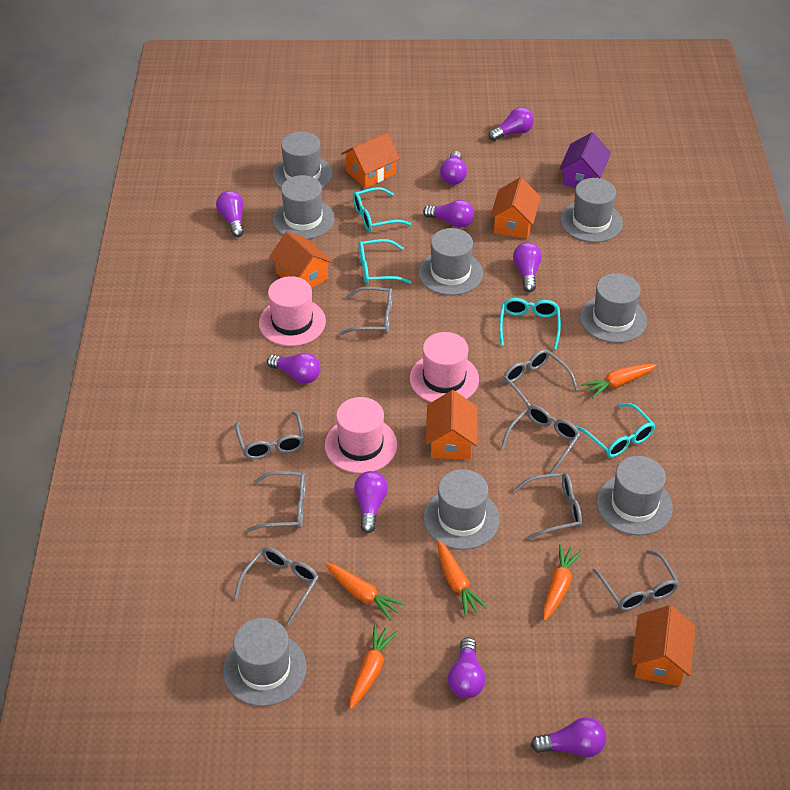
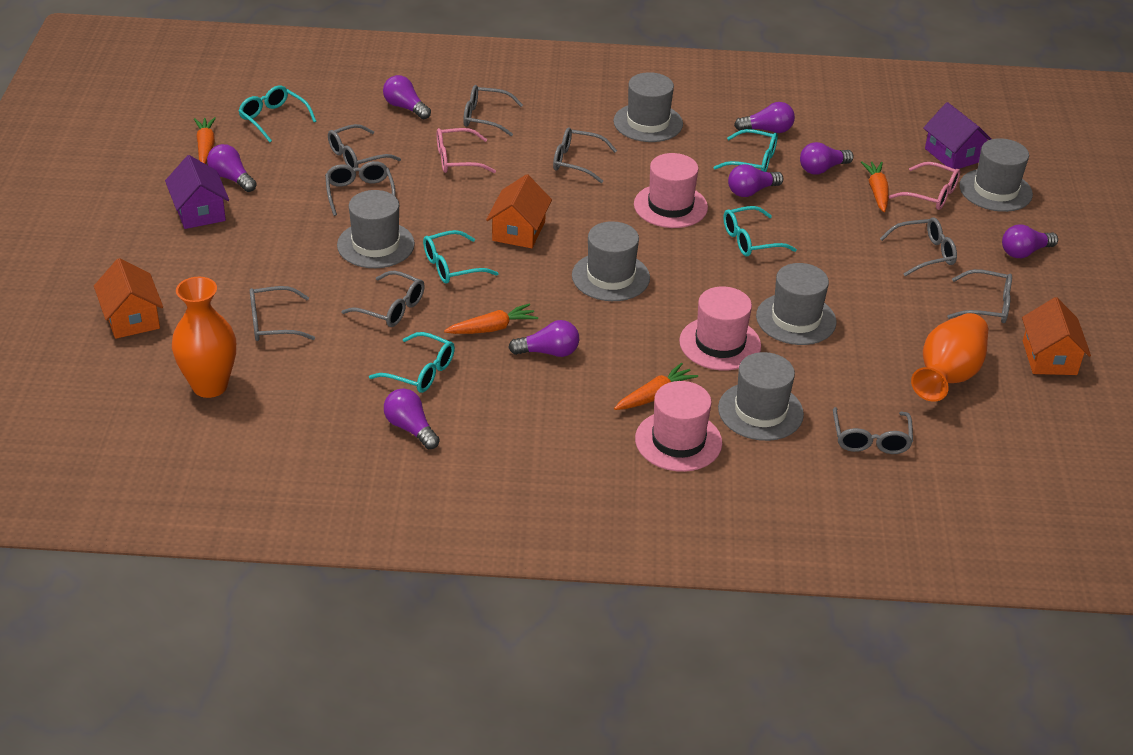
grey glasses: 8 -> 9
grey hat: 8 -> 6
orange carrot: 5 -> 4
orange house: 5 -> 3
orange vase: 0 -> 2
pink glasses: 0 -> 2
purple house: 1 -> 2
purple light bulb: 9 -> 8
turquoise glasses: 4 -> 5

